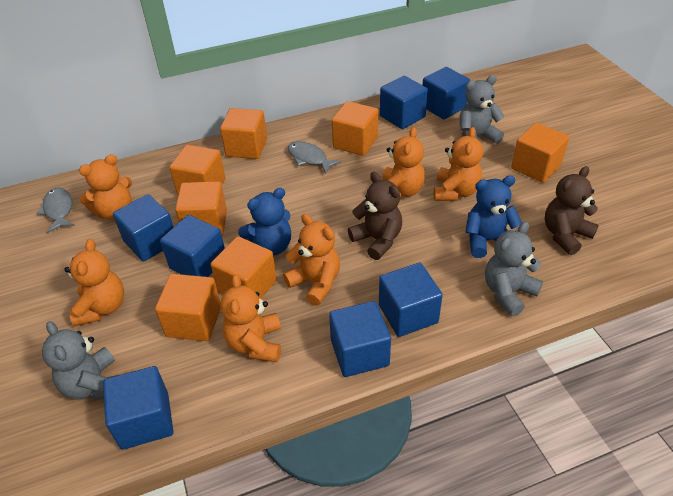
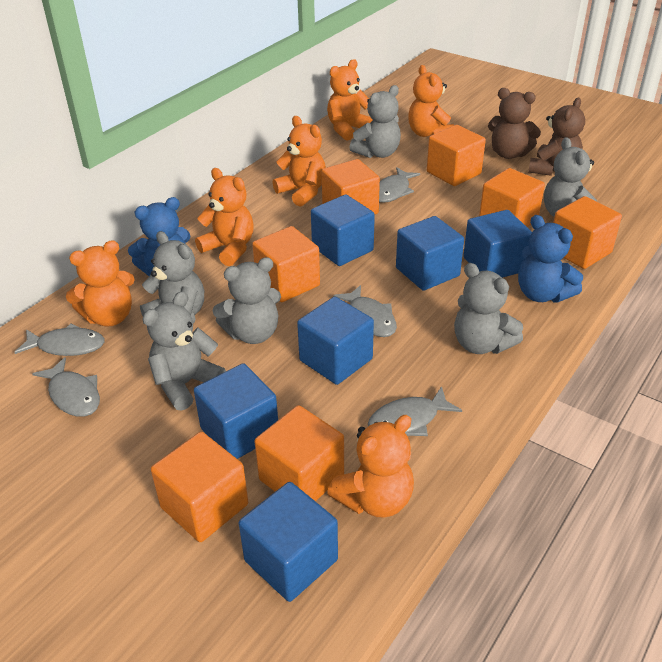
blue cube: 7 -> 6
grey fish: 2 -> 5
grey teddy bear: 3 -> 6

